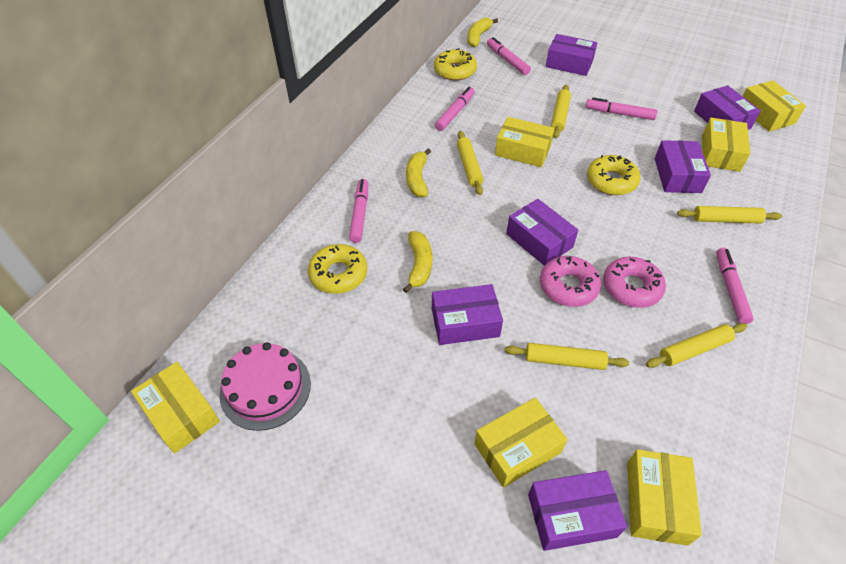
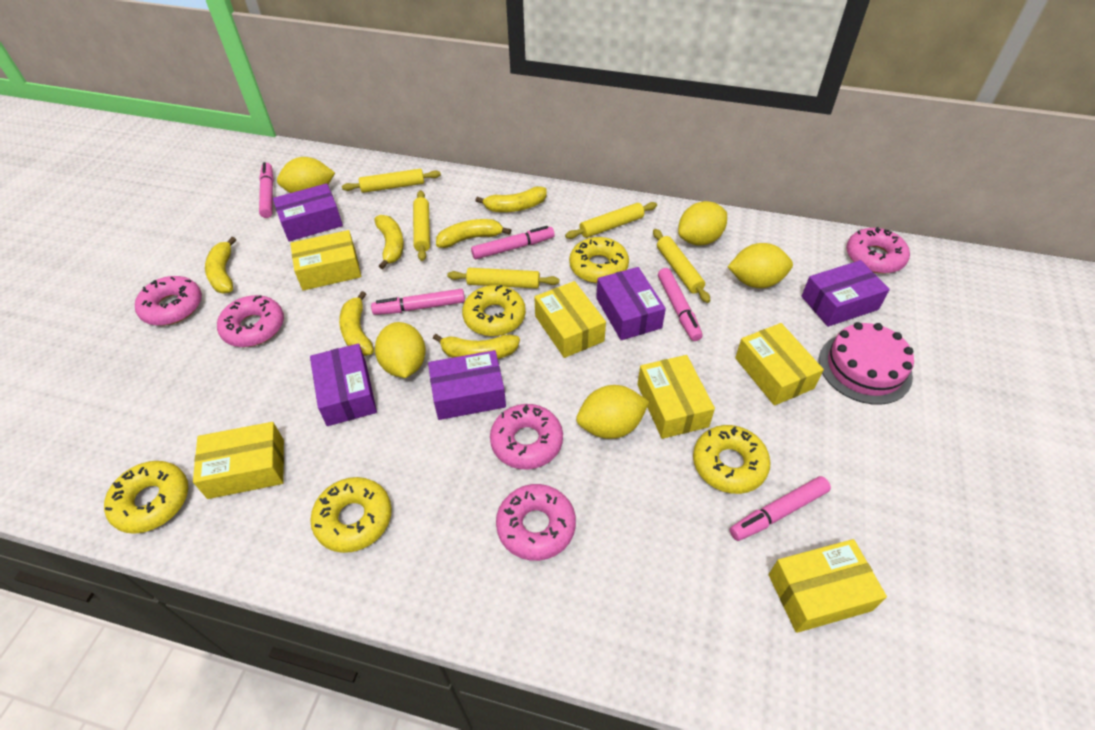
pink donut: 2 -> 5
purple box: 6 -> 5
yellow banana: 3 -> 6
yellow donut: 3 -> 5
yellow lemon: 0 -> 5

